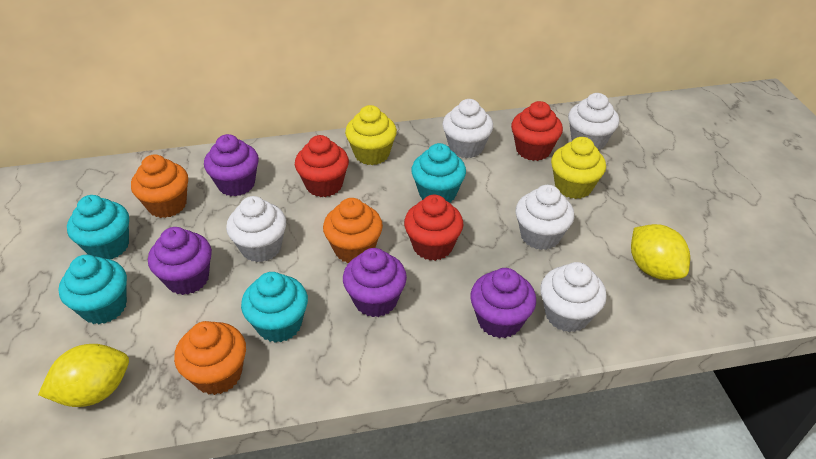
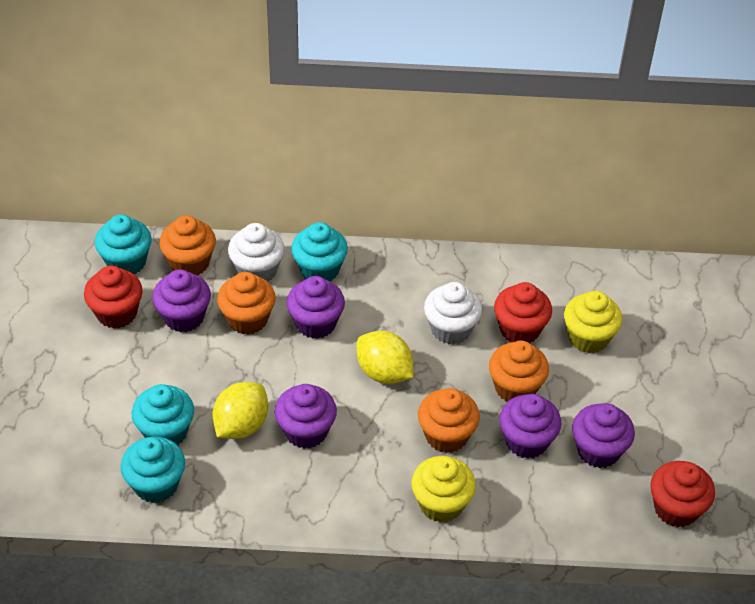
orange cupcake: 3 -> 4
purple cupcake: 4 -> 5
white cupcake: 5 -> 2

